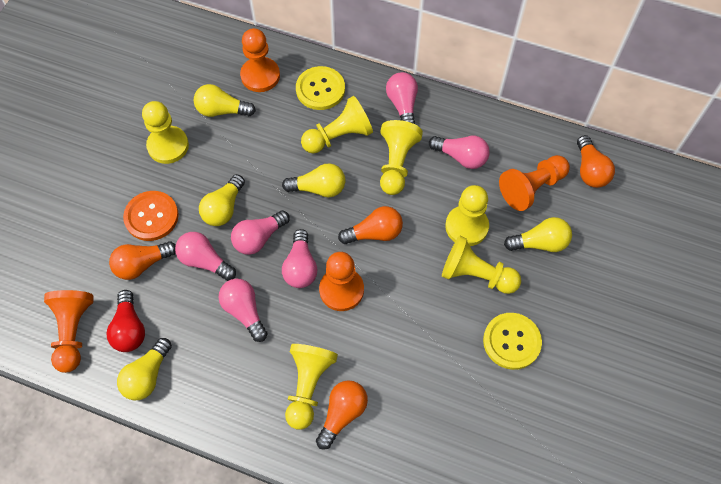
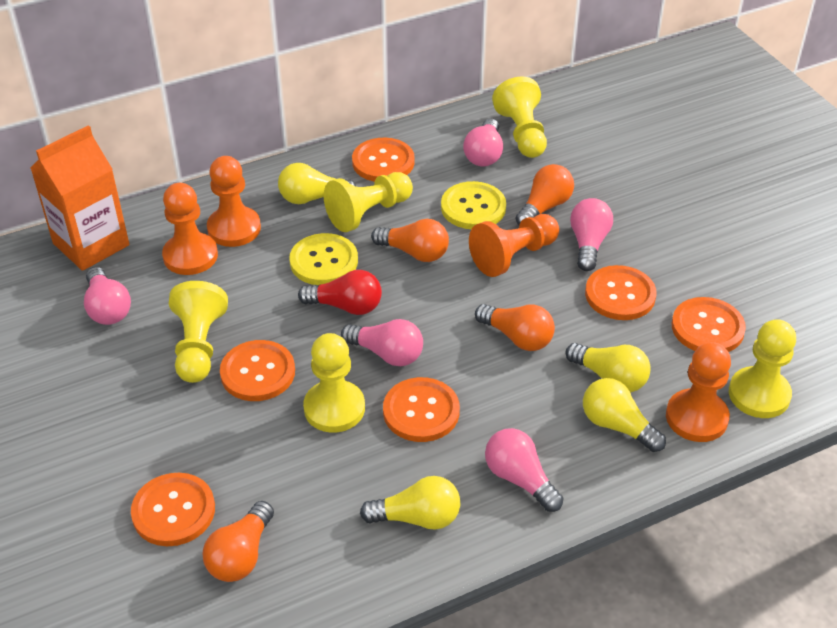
orange button: 1 -> 6
orange carton: 0 -> 1
pink light bulb: 6 -> 5
yellow light bulb: 5 -> 4
yellow pawn: 6 -> 5

